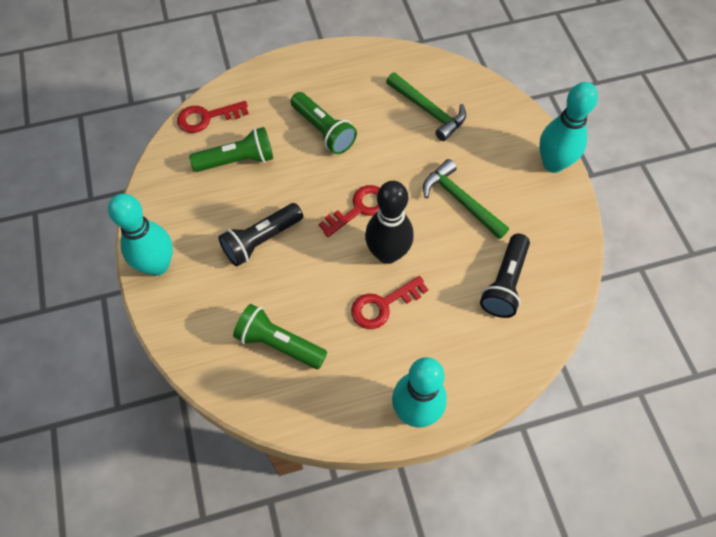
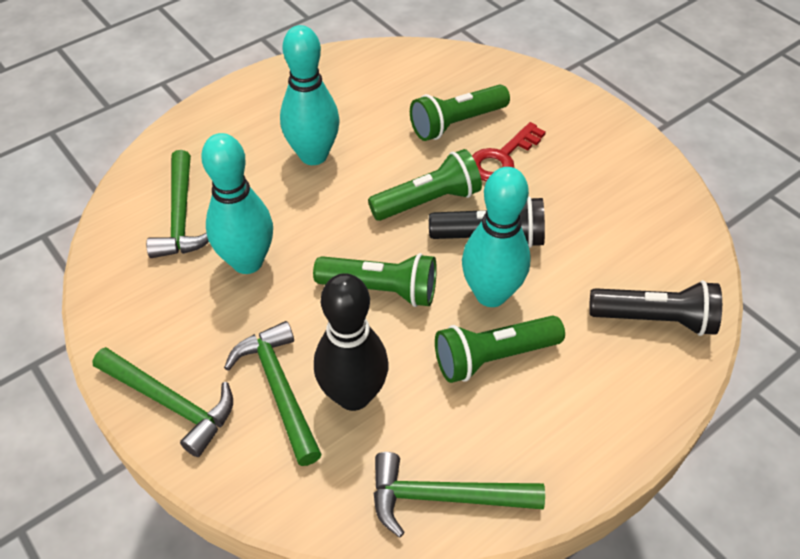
green flashlight: 3 -> 4
green hammer: 2 -> 4
red key: 3 -> 1

